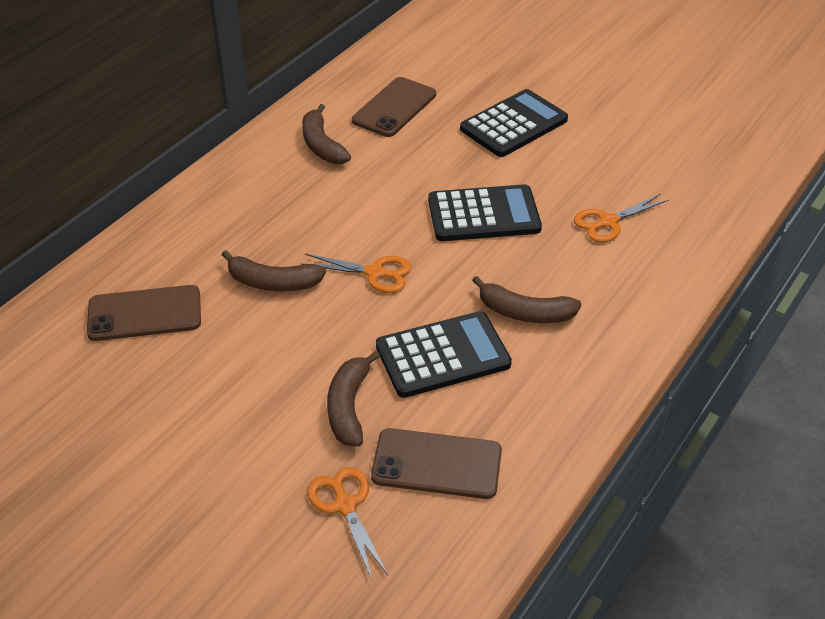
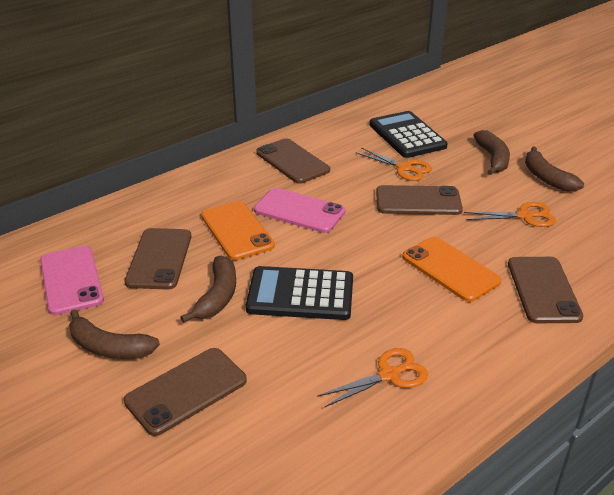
black calculator: 3 -> 2
brown phone: 3 -> 5
orange phone: 0 -> 2
pink phone: 0 -> 2

